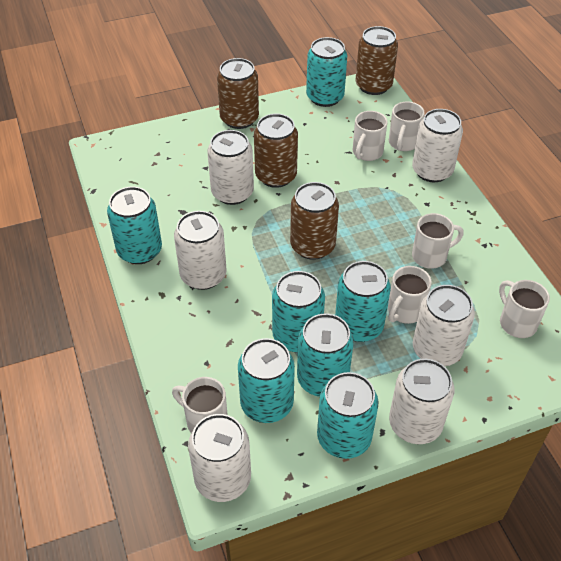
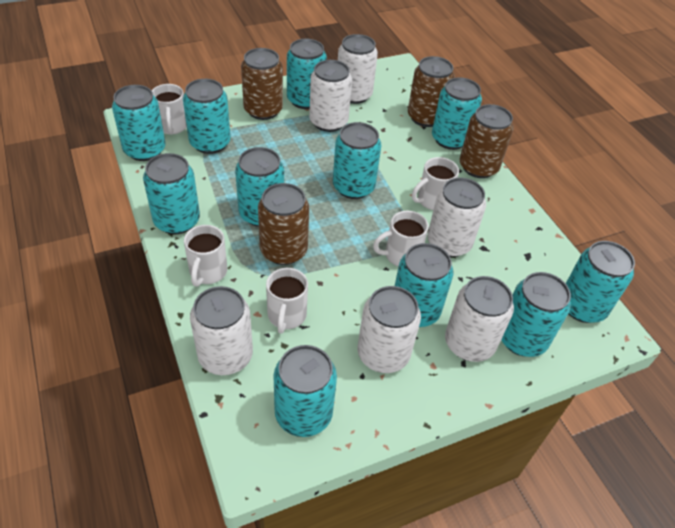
turquoise can: 7 -> 11
white mug: 6 -> 5

